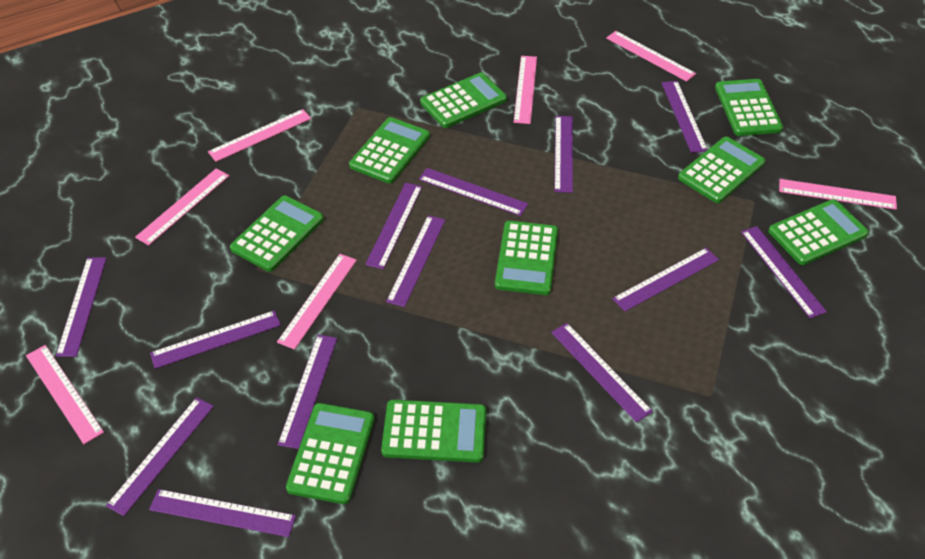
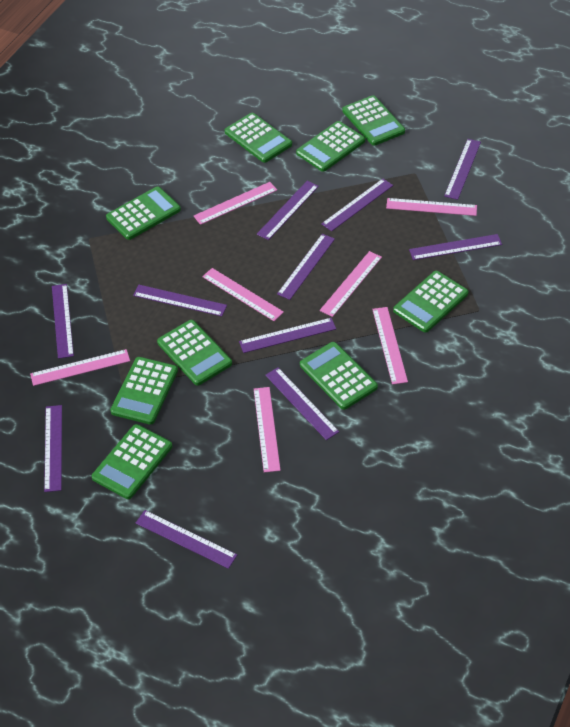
purple ruler: 13 -> 11

